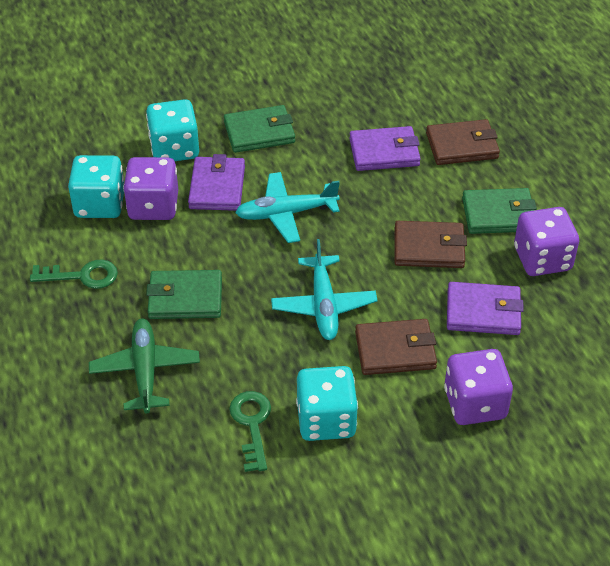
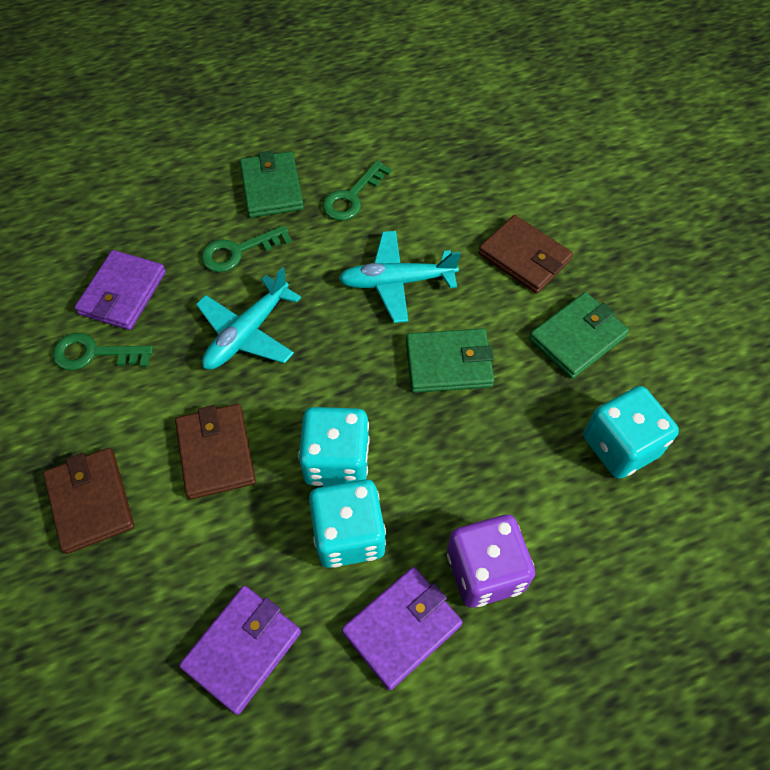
green key: 2 -> 3
green plane: 1 -> 0
purple dice: 3 -> 1

